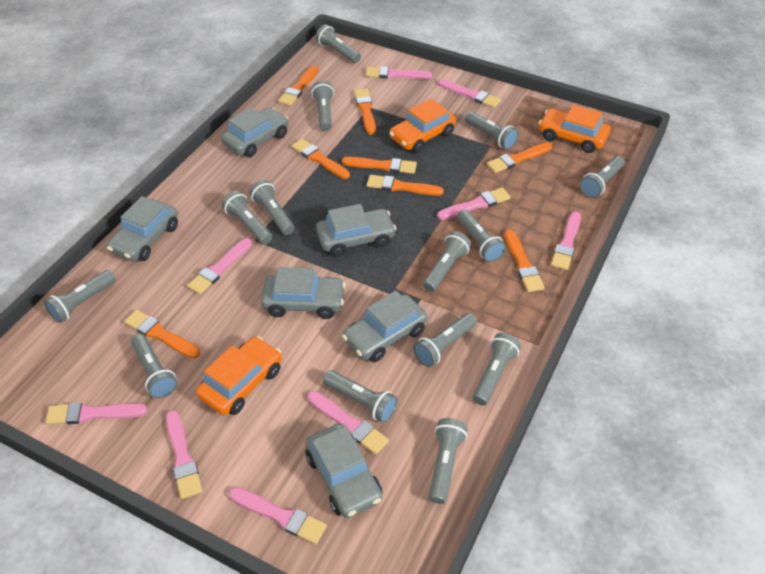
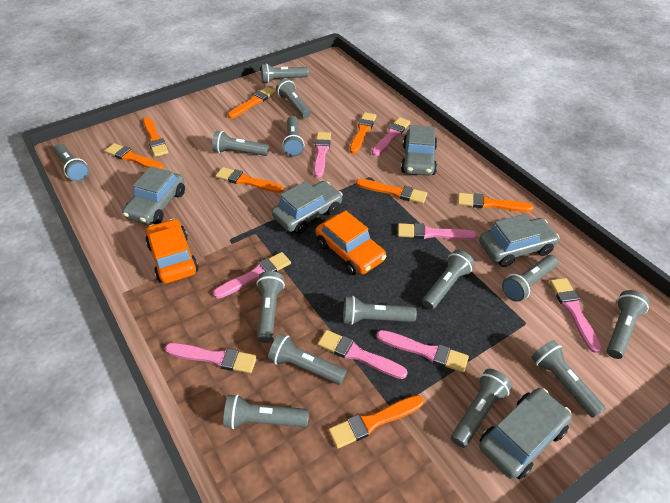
grey car: 6 -> 5
orange car: 3 -> 2
pink brush: 9 -> 8

